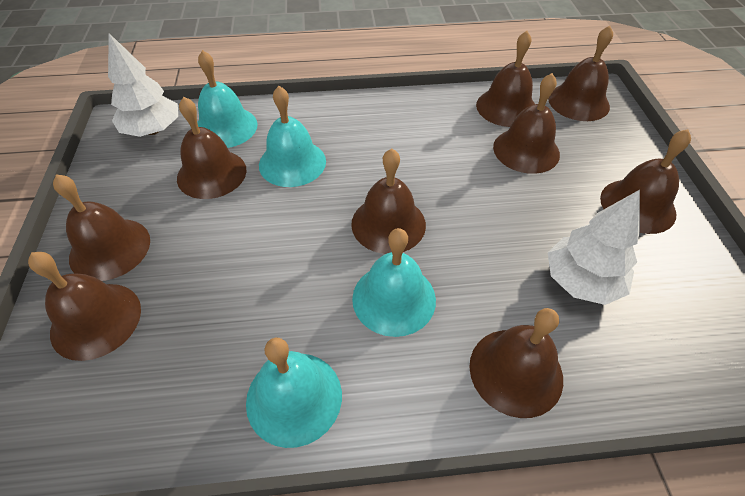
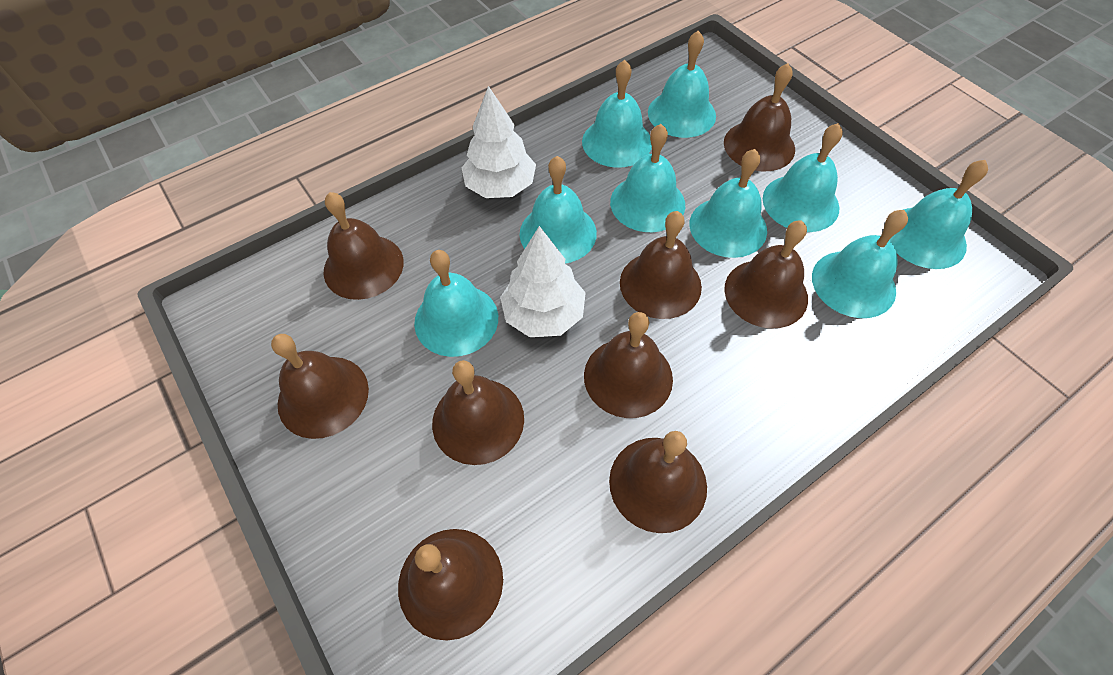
turquoise bell: 4 -> 9

